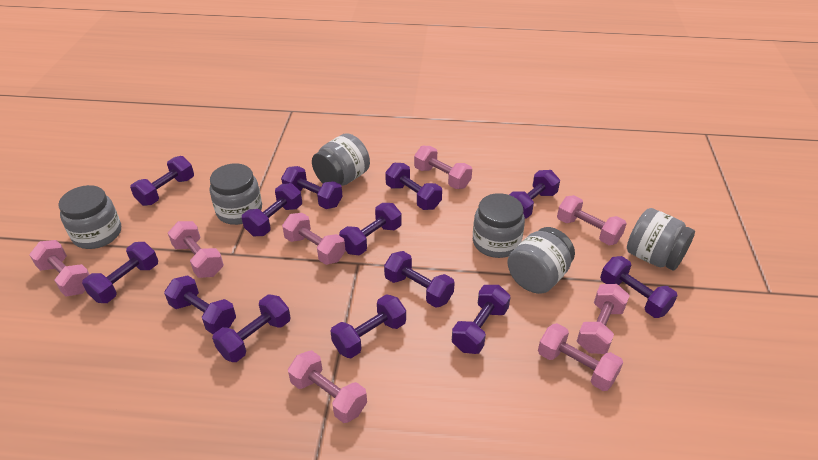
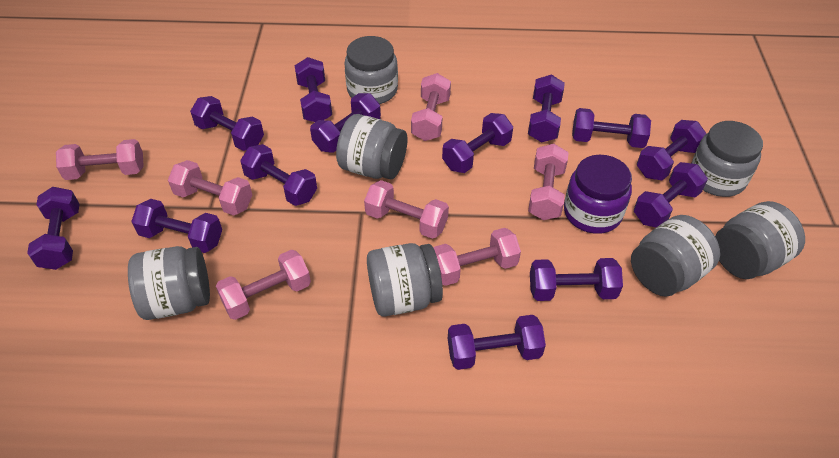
grey jar: 6 -> 7
pink dumbbell: 8 -> 7
purple jar: 0 -> 1

